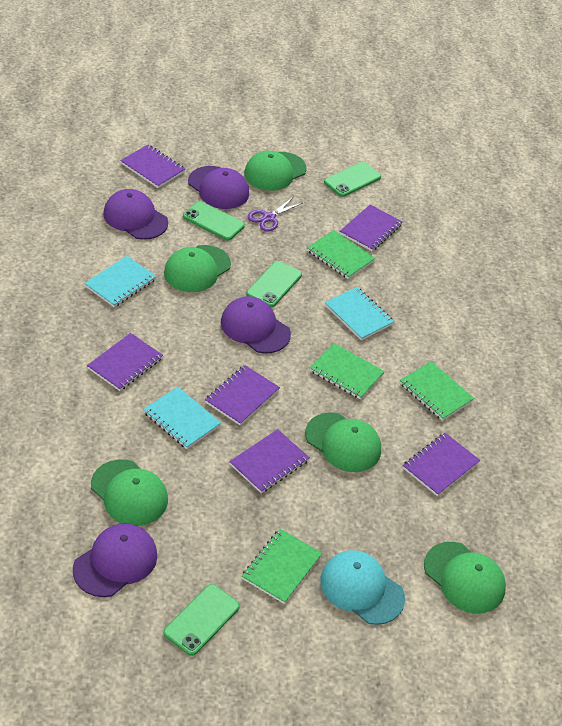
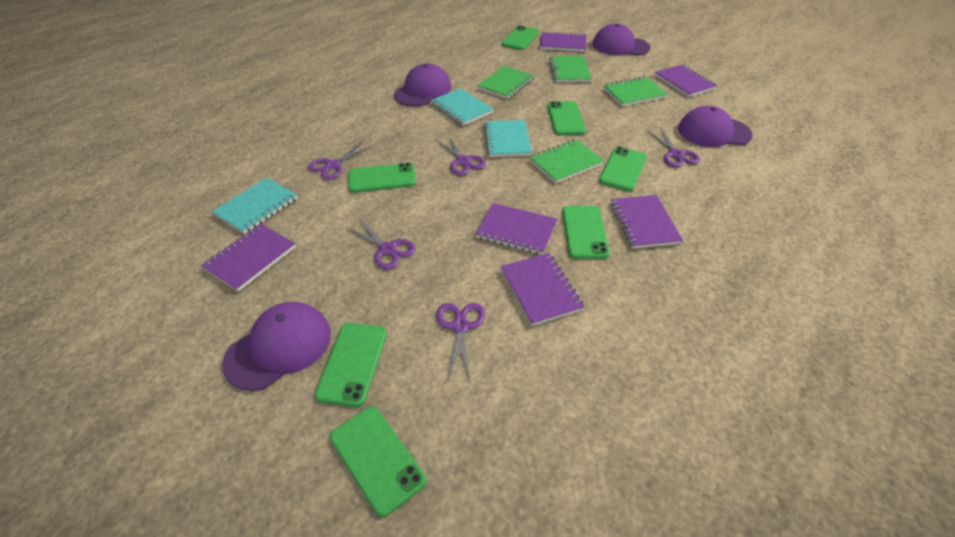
green cap: 5 -> 0
green phone: 4 -> 7
purple scissors: 1 -> 5
turquoise cap: 1 -> 0

